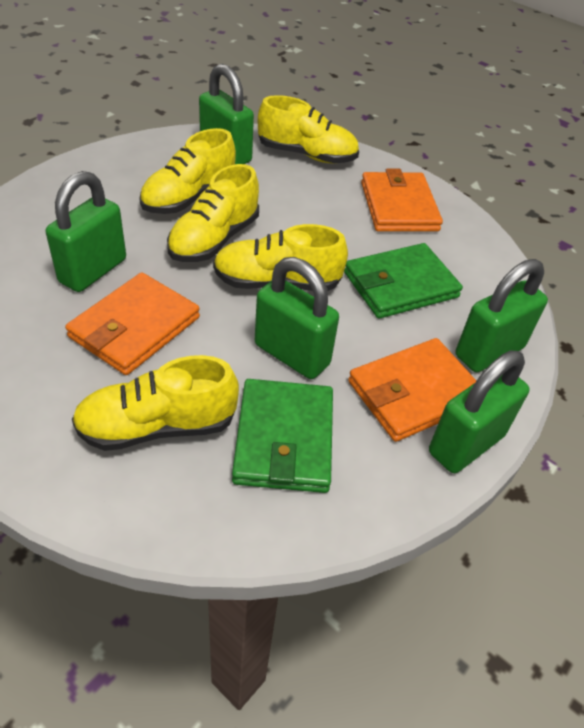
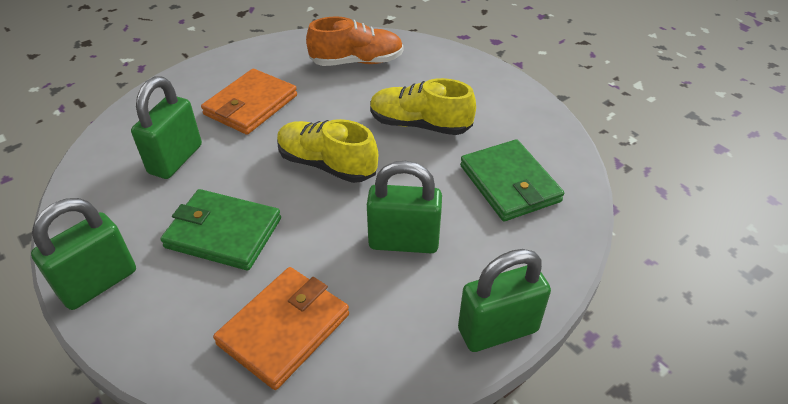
green padlock: 5 -> 4
orange shoe: 0 -> 1
orange wallet: 3 -> 2
yellow shoe: 5 -> 2

